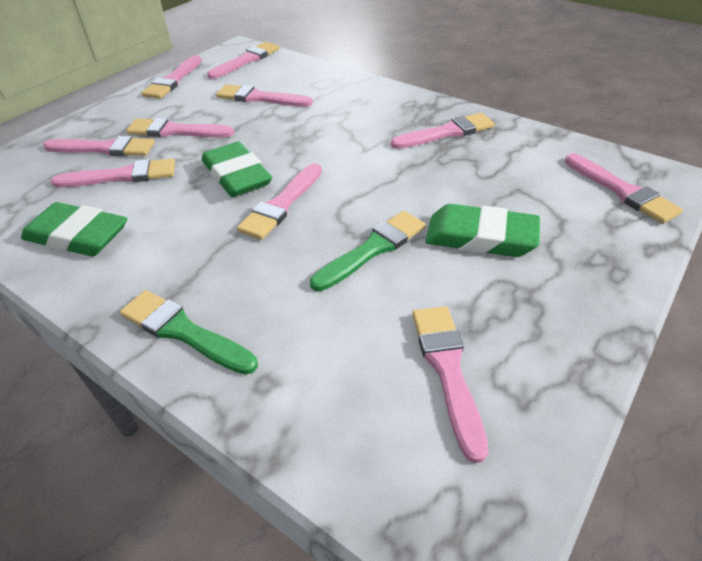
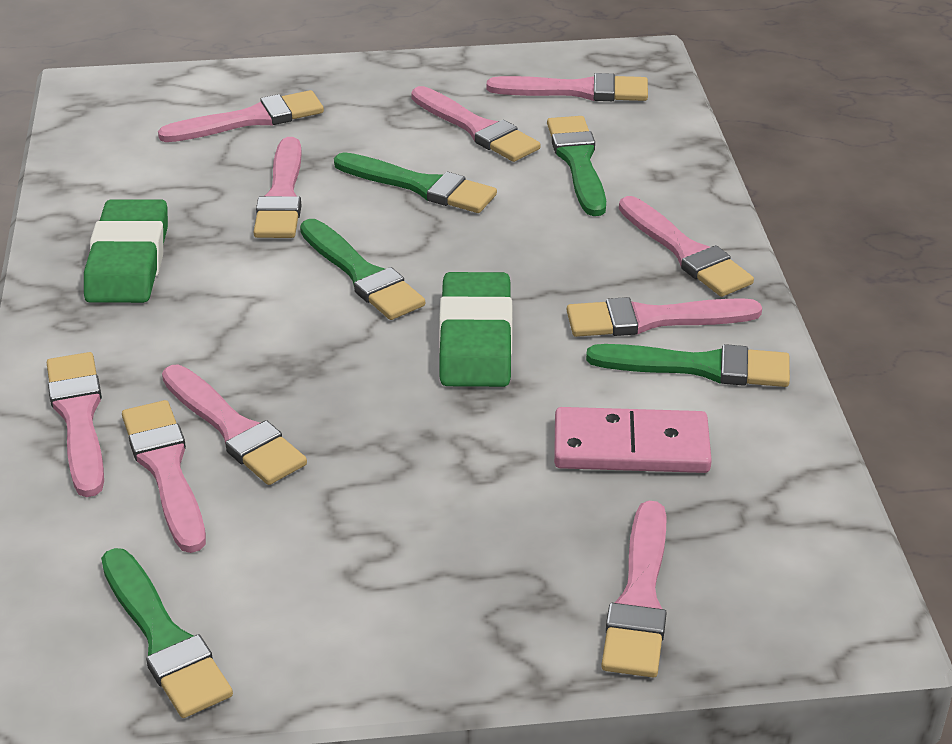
green brush: 2 -> 5
green eraser: 3 -> 2
pink domino: 0 -> 1

